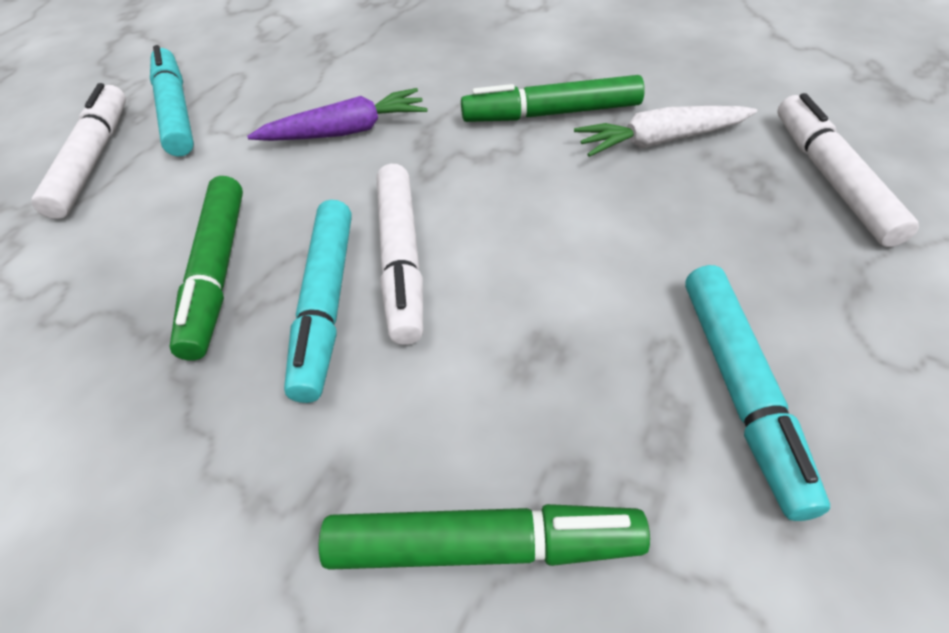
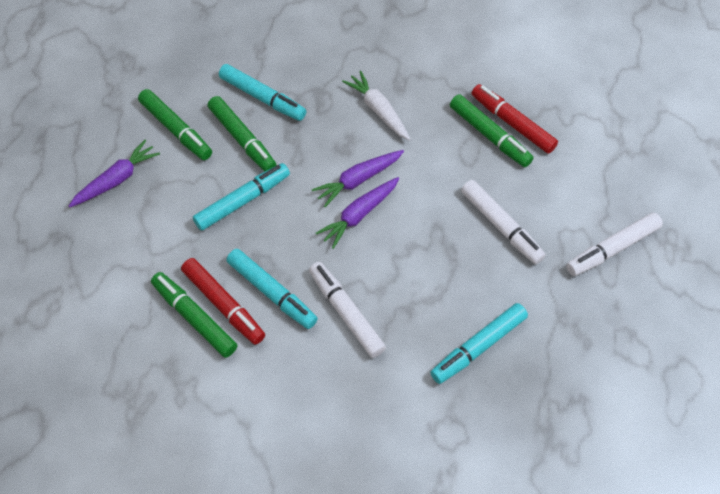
green marker: 3 -> 4
purple carrot: 1 -> 3
red marker: 0 -> 2
turquoise marker: 3 -> 4

